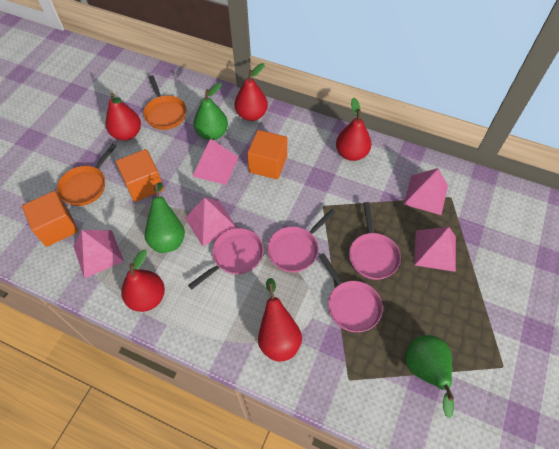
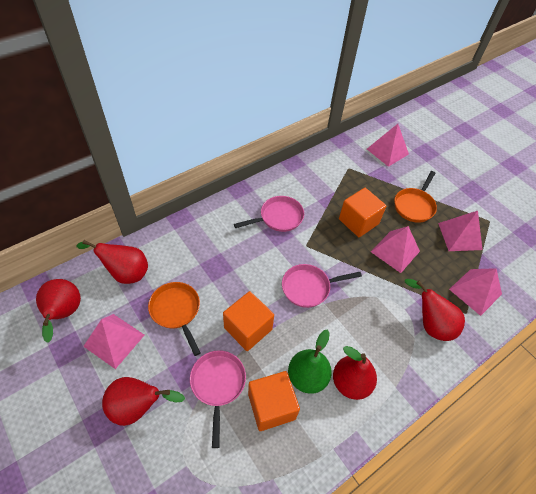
green pear: 3 -> 1
pink pan: 4 -> 3

